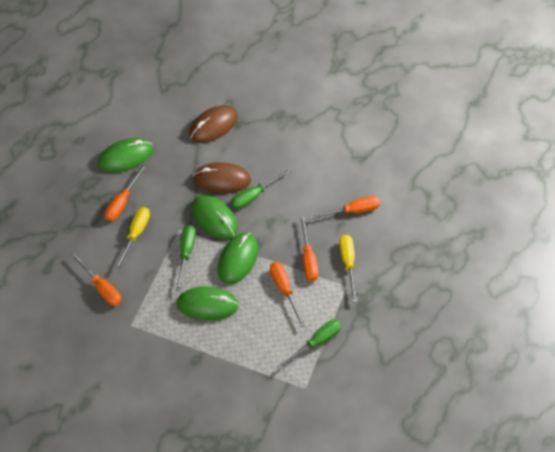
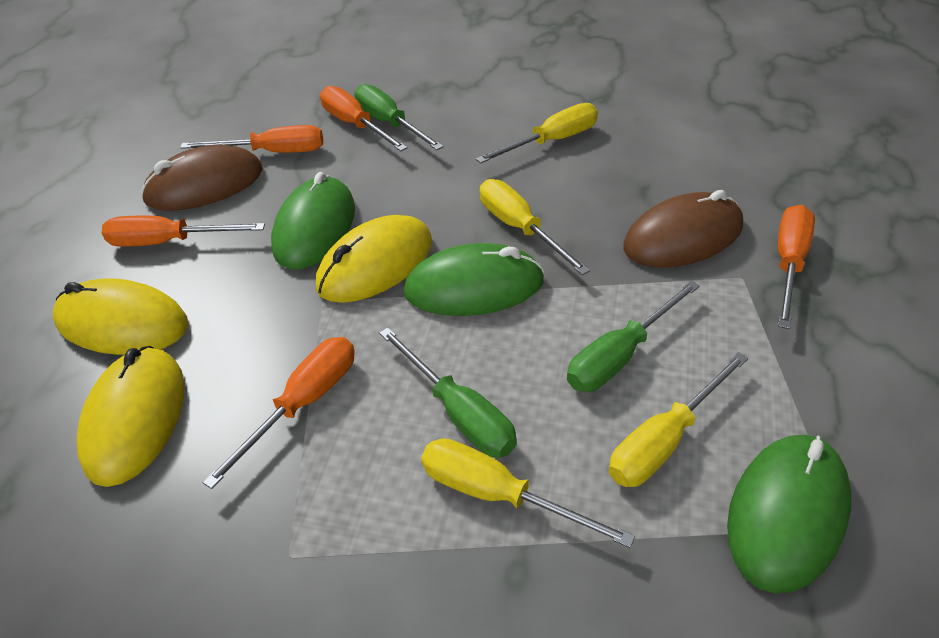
green mouse: 4 -> 3
yellow mouse: 0 -> 3
yellow screwdriver: 2 -> 4

